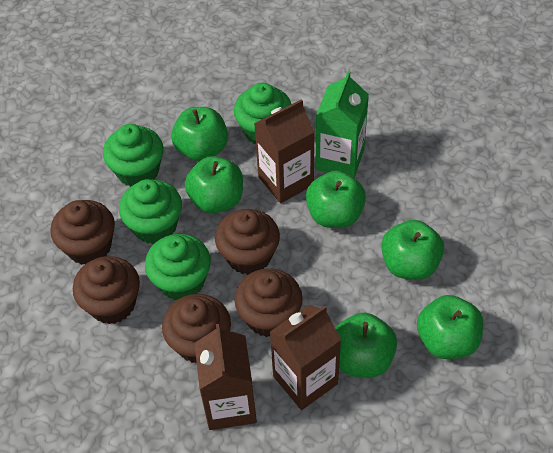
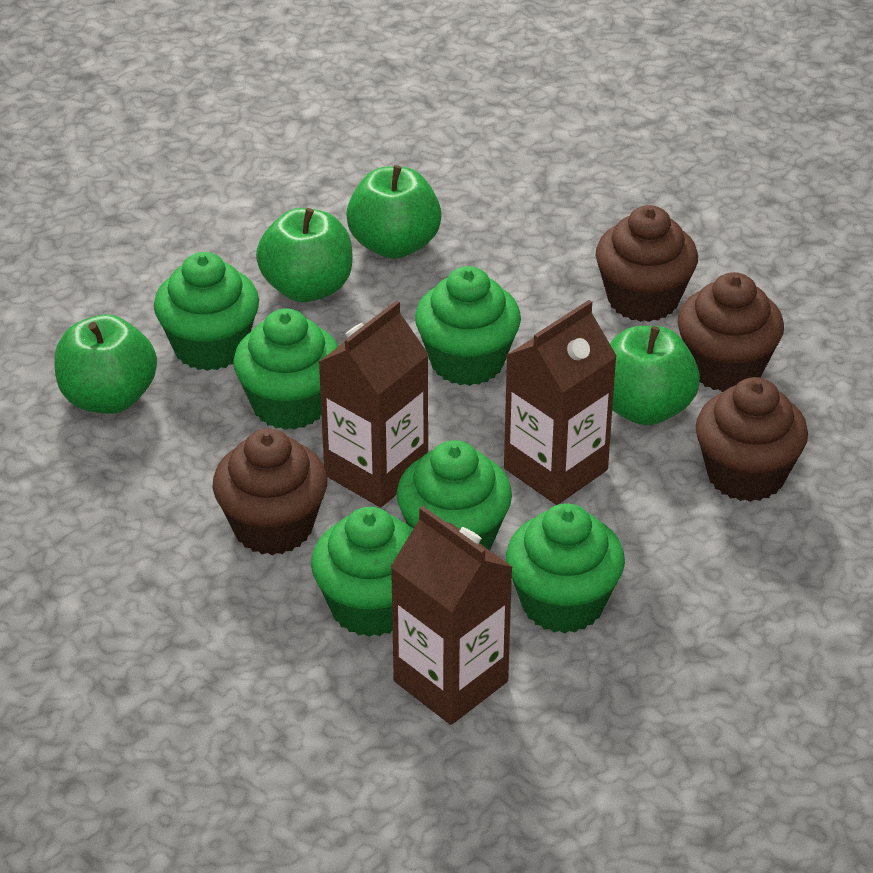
brown cupcake: 5 -> 4
green apple: 6 -> 4
green carton: 1 -> 0
green cupcake: 4 -> 6

